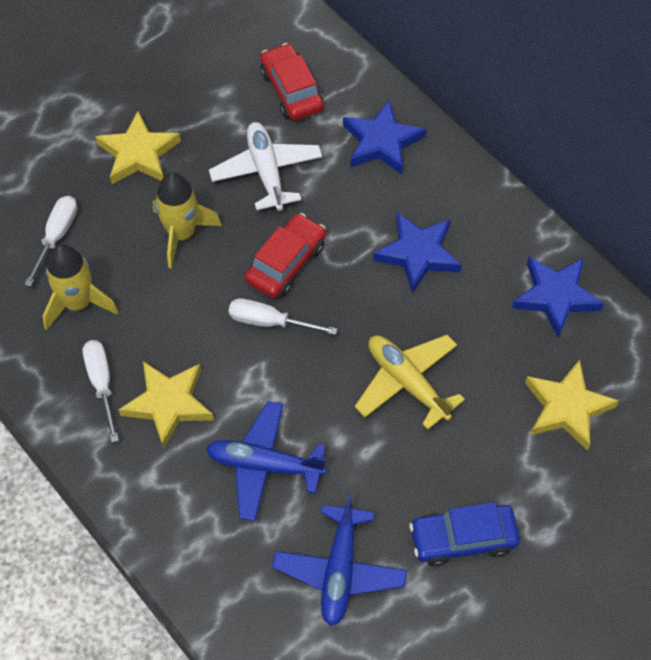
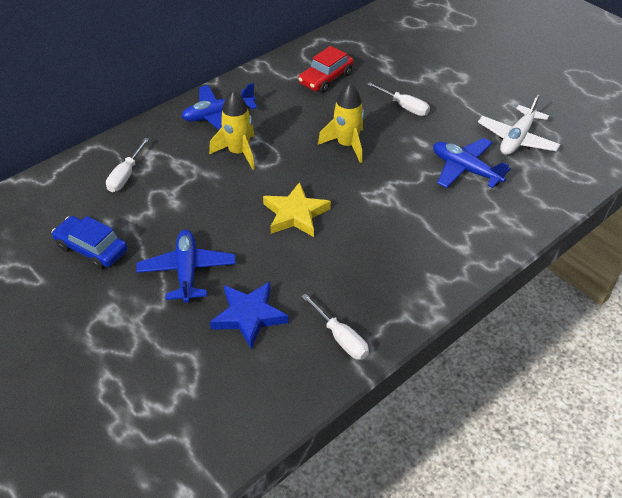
blue plane: 2 -> 3
blue star: 3 -> 1
red car: 2 -> 1
yellow plane: 1 -> 0
yellow star: 3 -> 1

